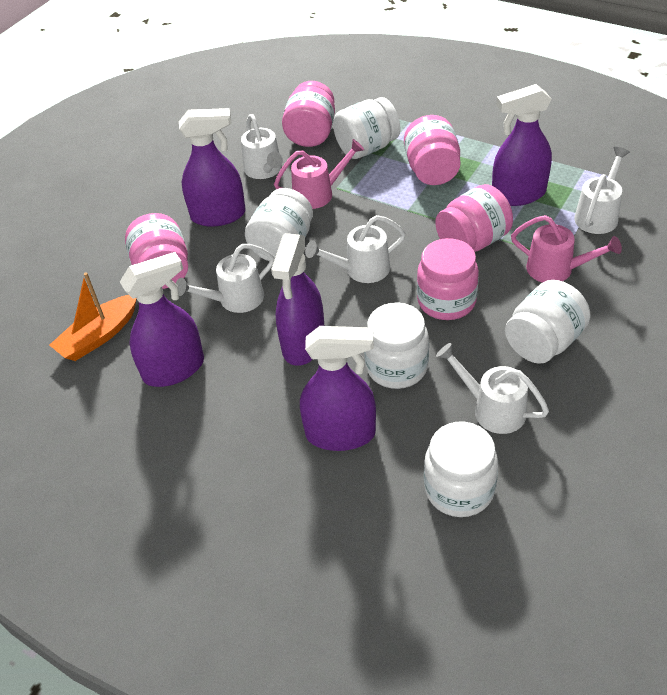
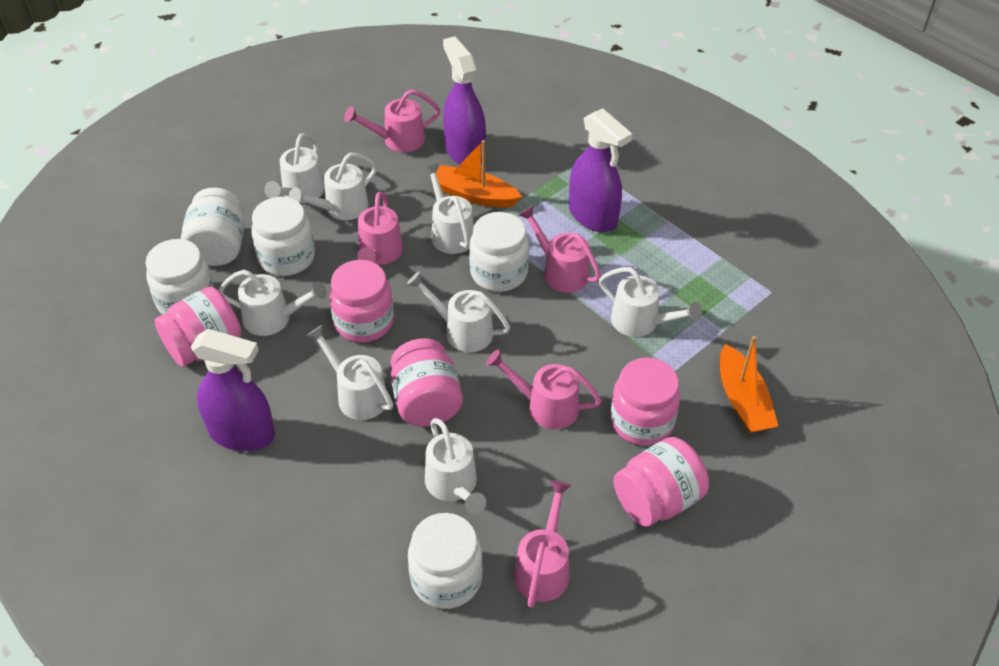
orange boat: 1 -> 2
pink watering can: 2 -> 5
purple spray bottle: 5 -> 3
white watering can: 5 -> 8

